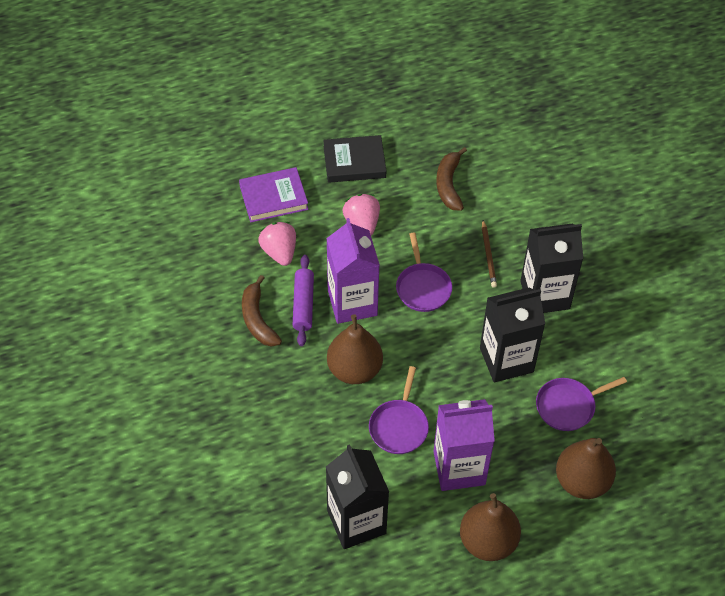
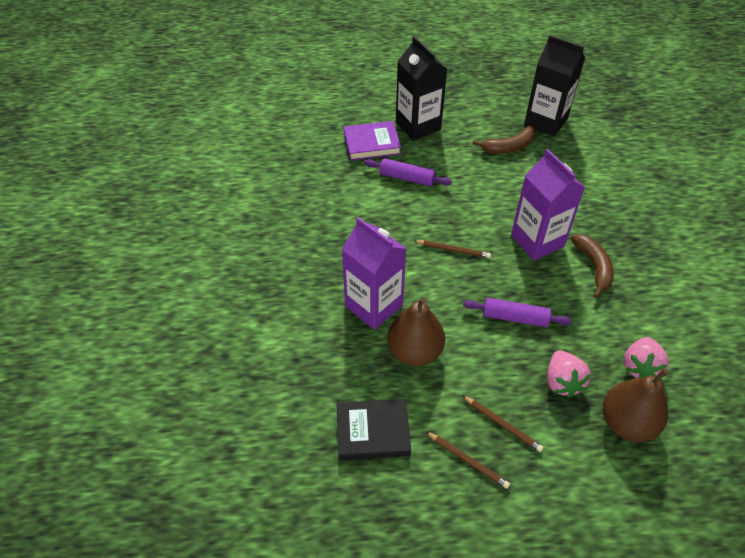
black carton: 3 -> 2
brown pear: 3 -> 2
brown pencil: 1 -> 3
purple pan: 3 -> 0
purple rolling pin: 1 -> 2

